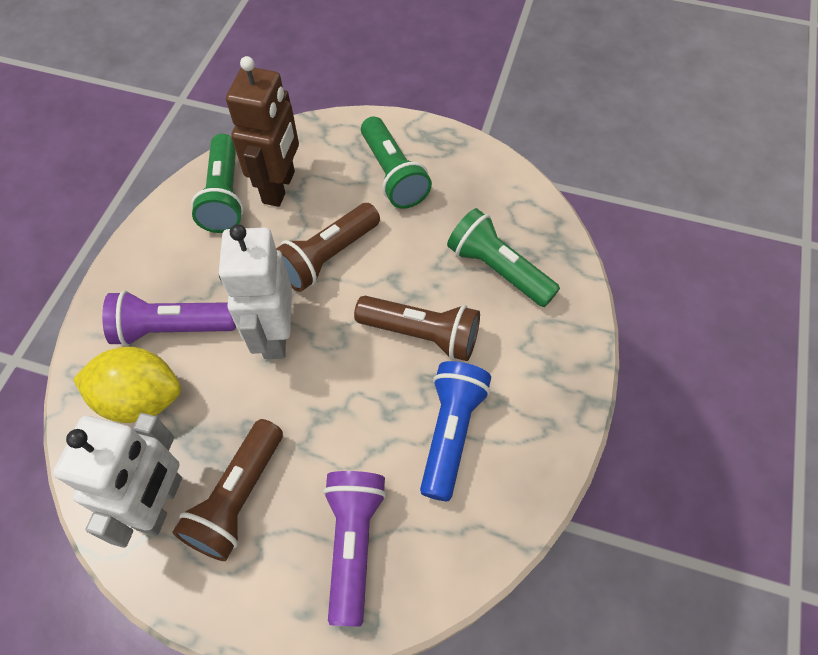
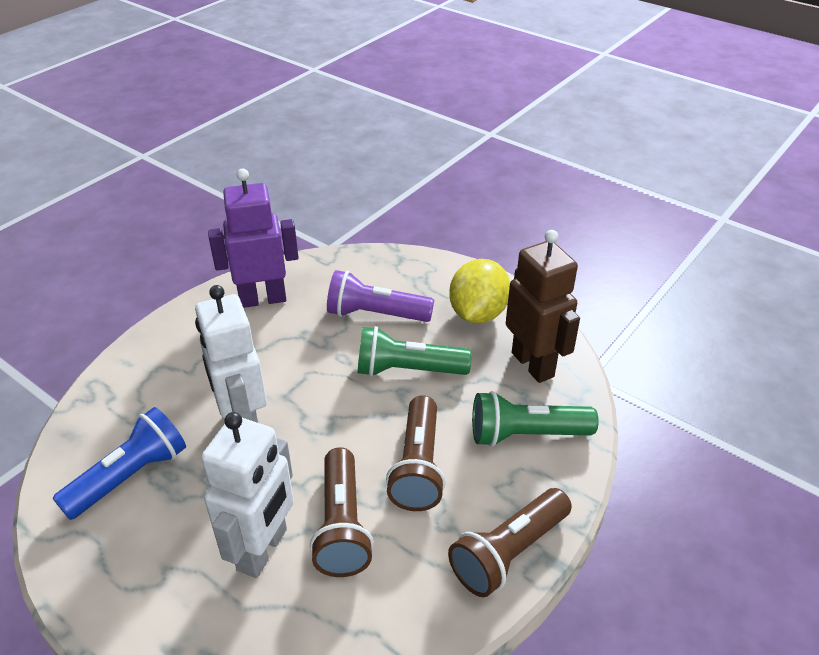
green flashlight: 3 -> 2
purple flashlight: 2 -> 1
purple robot: 0 -> 1

